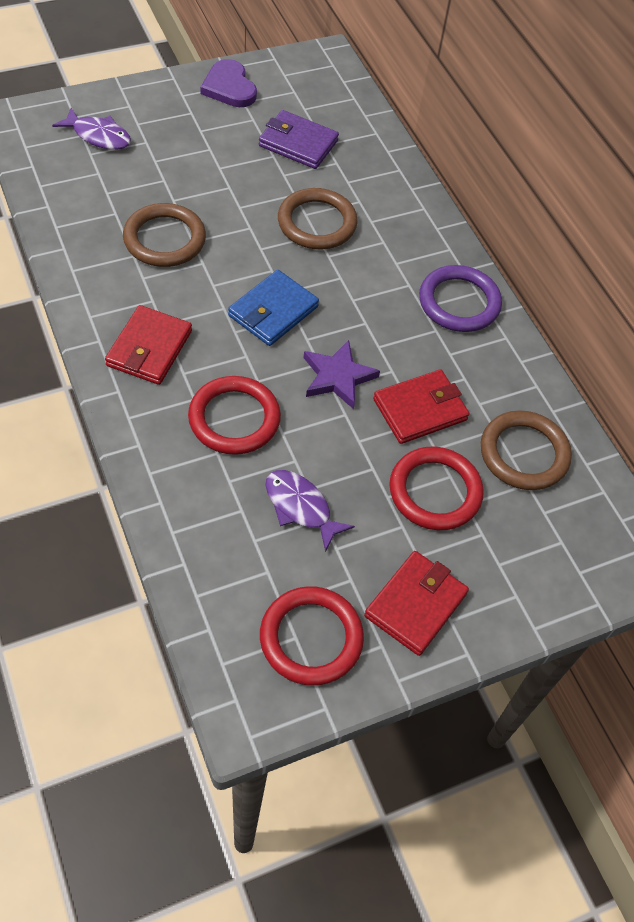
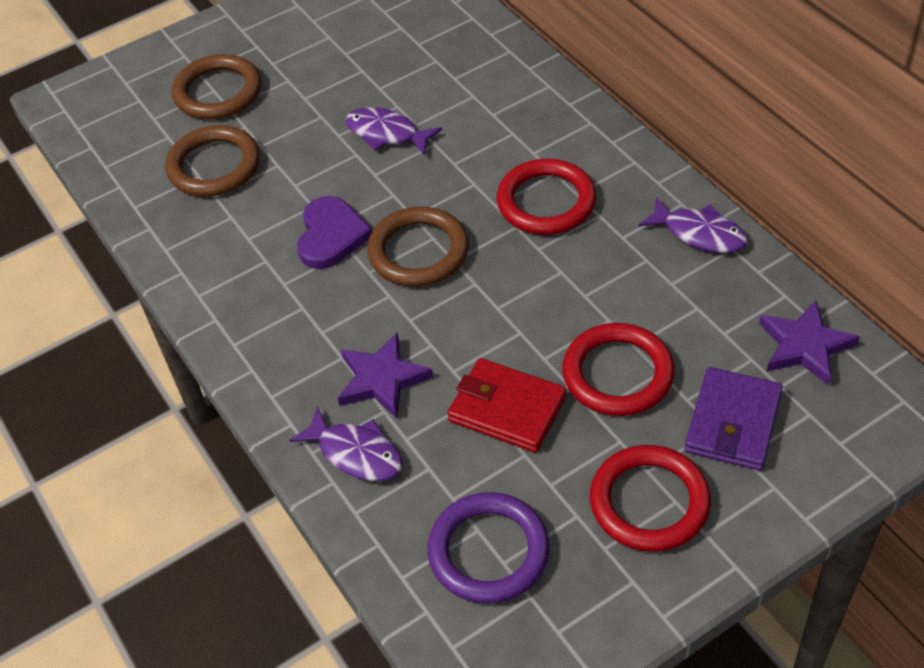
blue wallet: 1 -> 0
purple fish: 2 -> 3
purple star: 1 -> 2
red wallet: 3 -> 1

